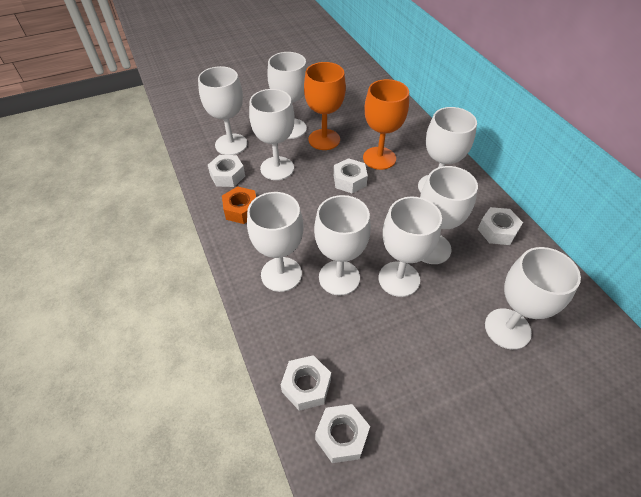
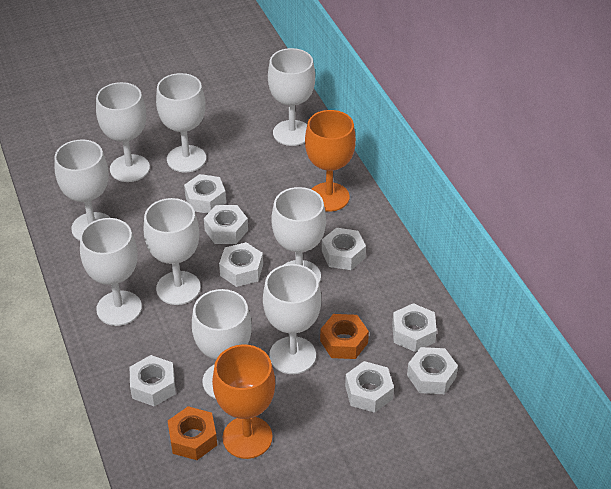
orange nut: 1 -> 2
white nut: 5 -> 8

